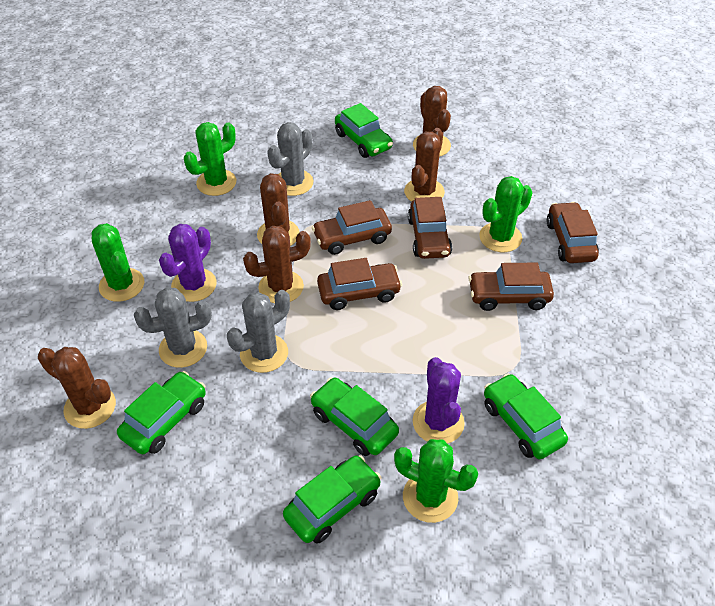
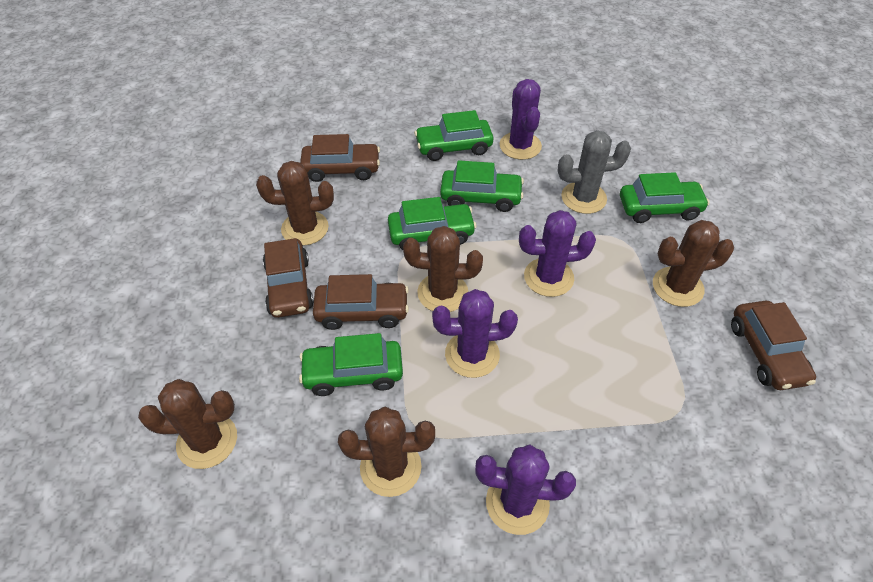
brown car: 5 -> 4
green cactus: 4 -> 0
grey cactus: 3 -> 1
purple cactus: 2 -> 4

